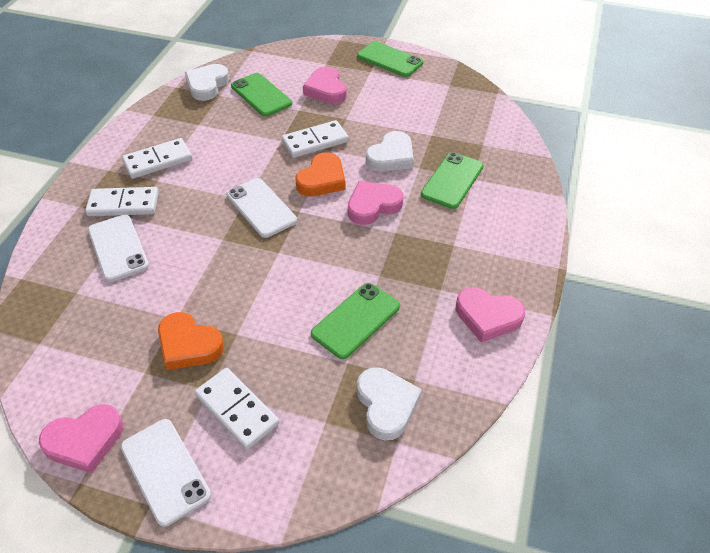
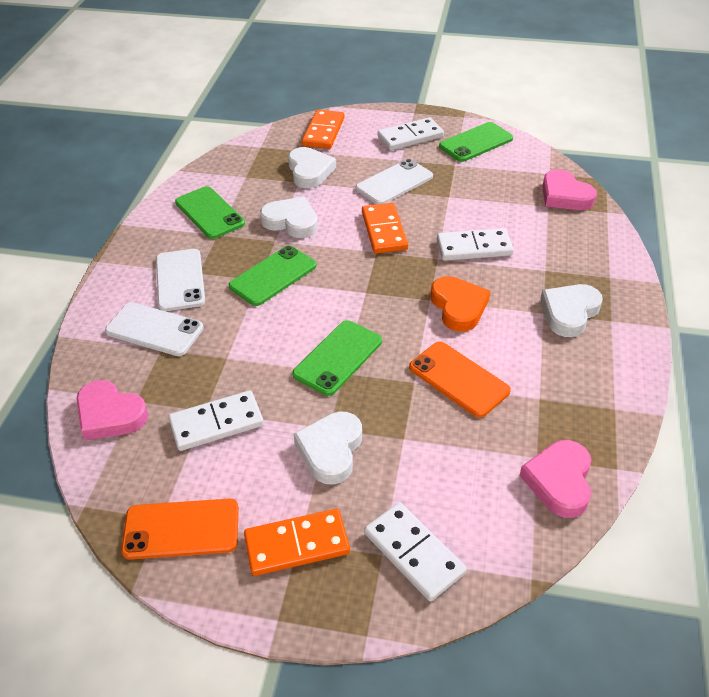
orange domino: 0 -> 3
orange heart: 2 -> 1
orange phone: 0 -> 2
pink heart: 4 -> 3
white heart: 3 -> 4

